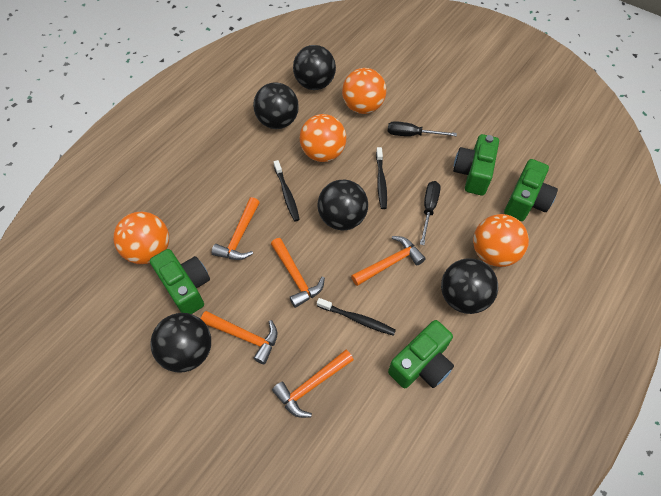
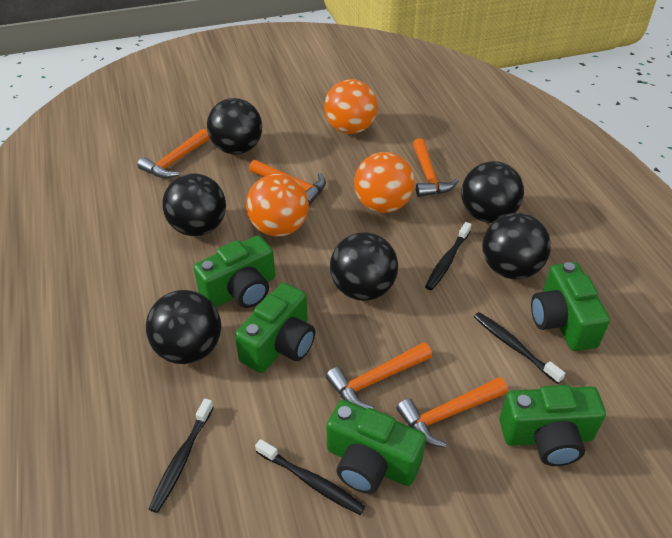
black ball: 5 -> 6
black screwdriver: 2 -> 0
black toothbrush: 3 -> 4
green camera: 4 -> 5
orange ball: 4 -> 3

